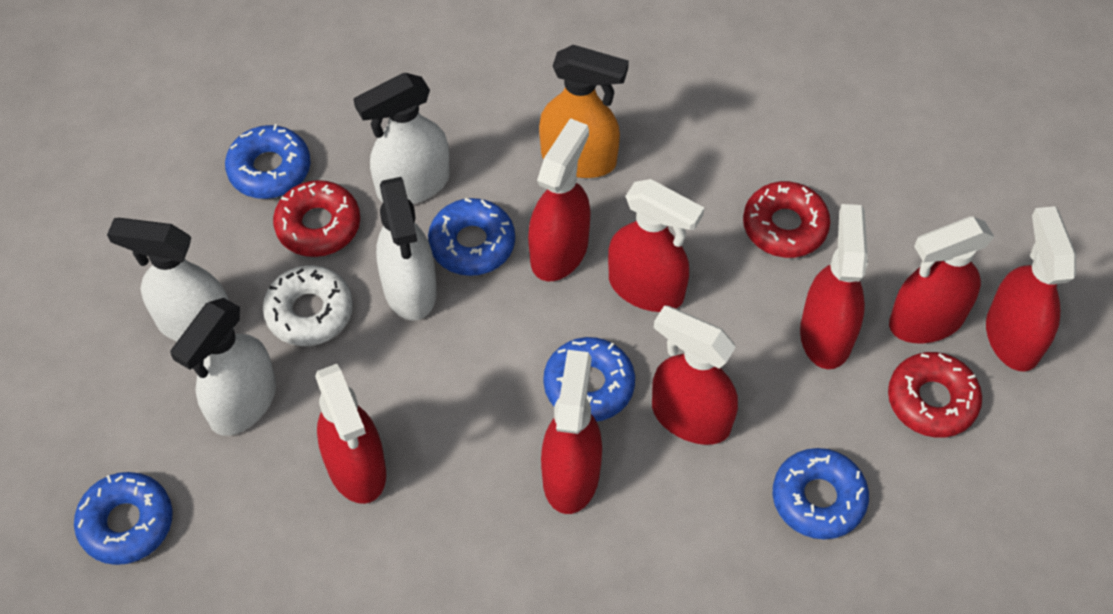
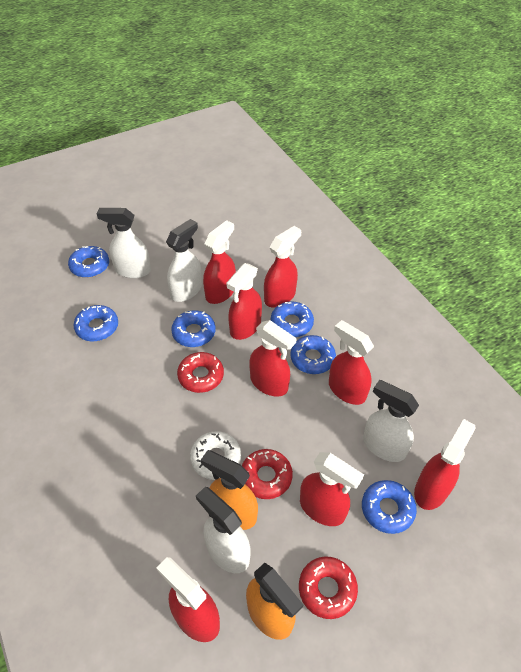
blue donut: 5 -> 6
orange spray bottle: 1 -> 2

